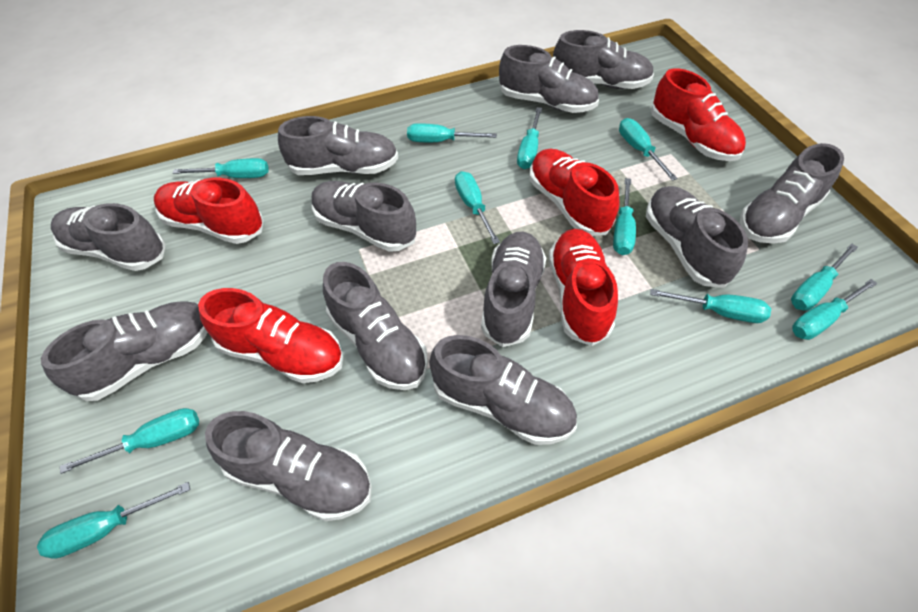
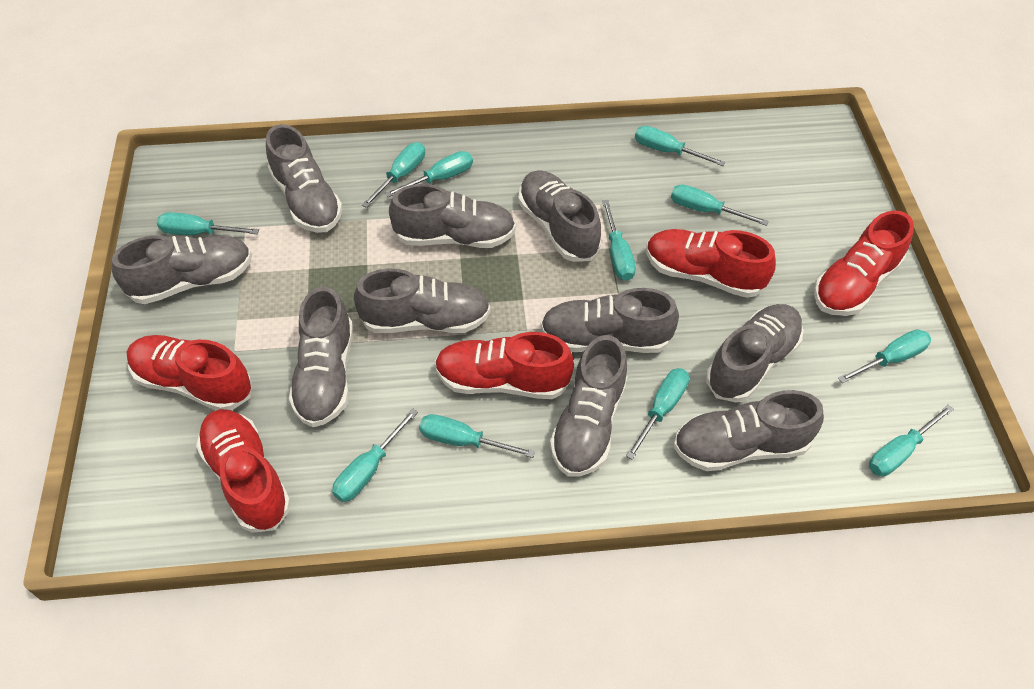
grey shoe: 12 -> 10

